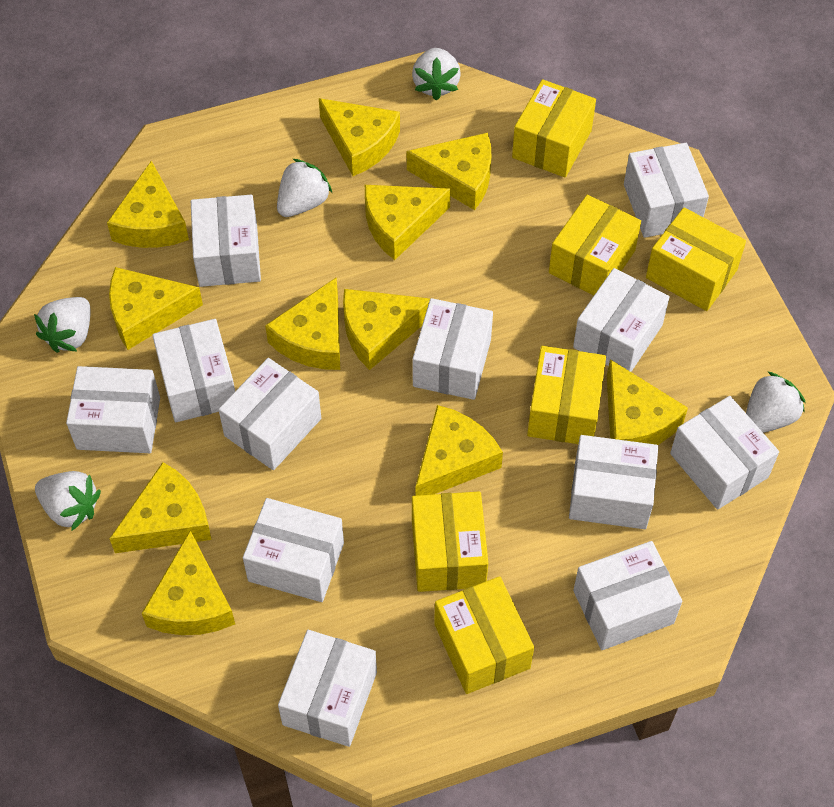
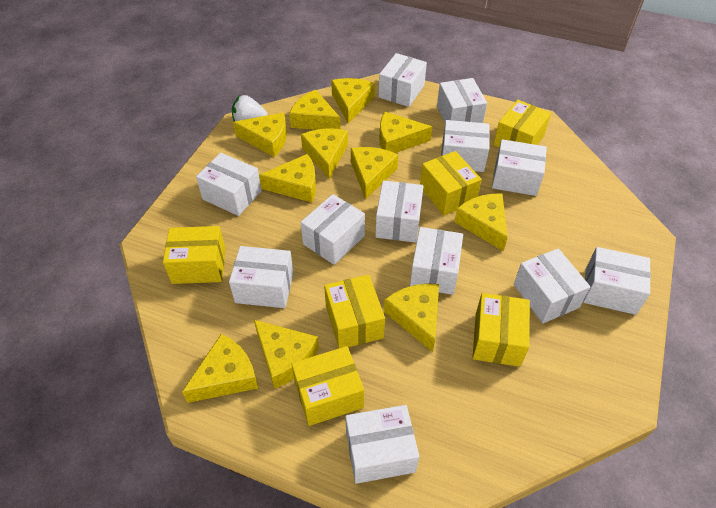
white strawberry: 5 -> 1

